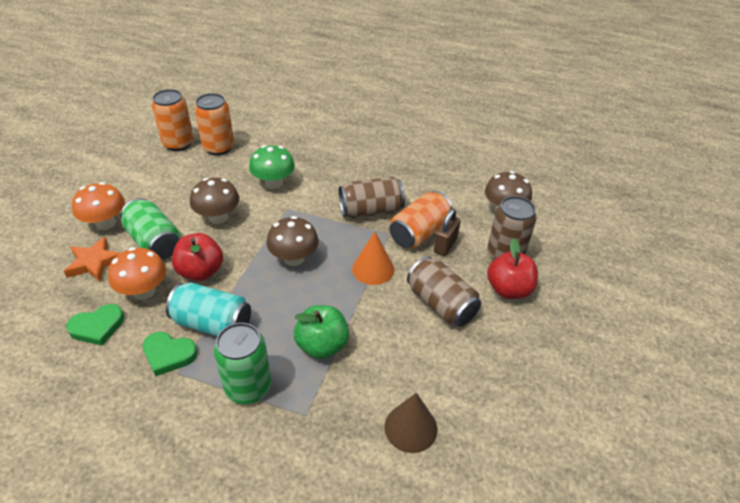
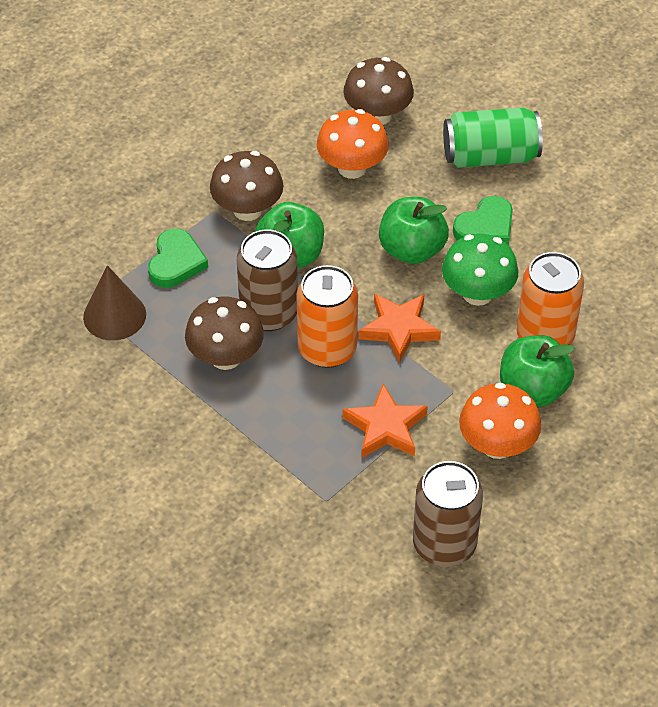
brown can: 3 -> 2
brown padlock: 1 -> 0
green apple: 1 -> 3
green can: 2 -> 1
orange can: 3 -> 2
orange cone: 1 -> 0
orange star: 1 -> 2
red apple: 2 -> 0
turquoise can: 1 -> 0

